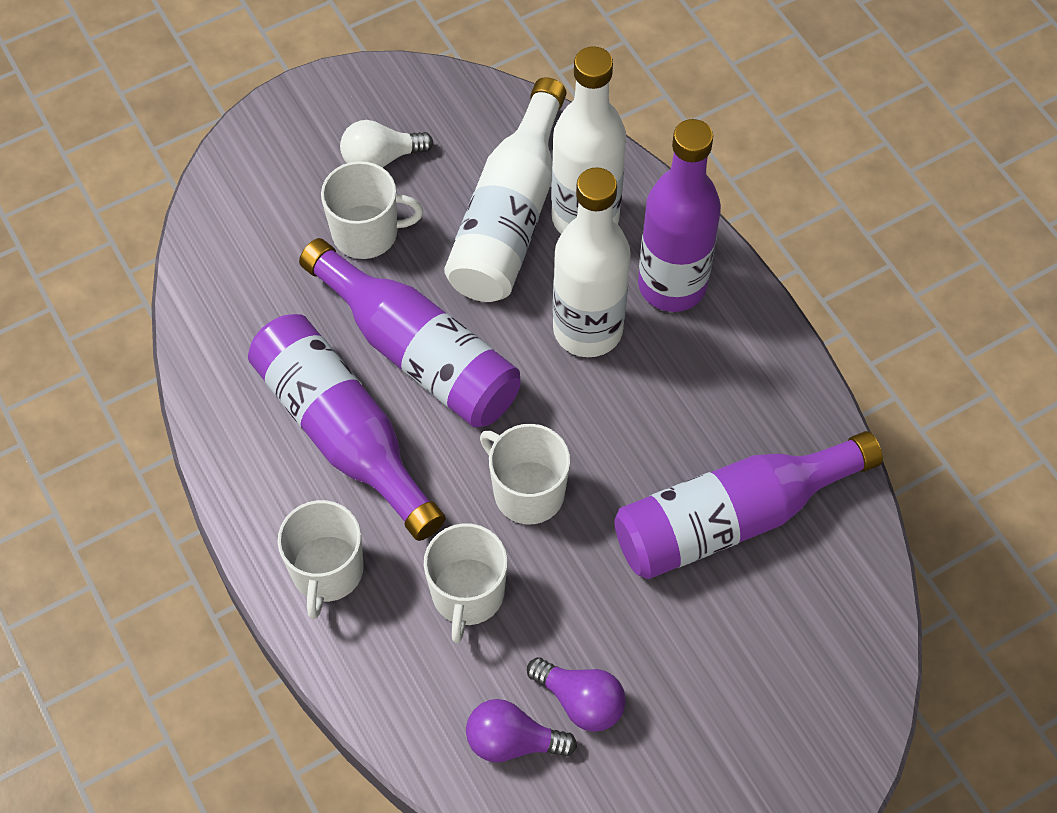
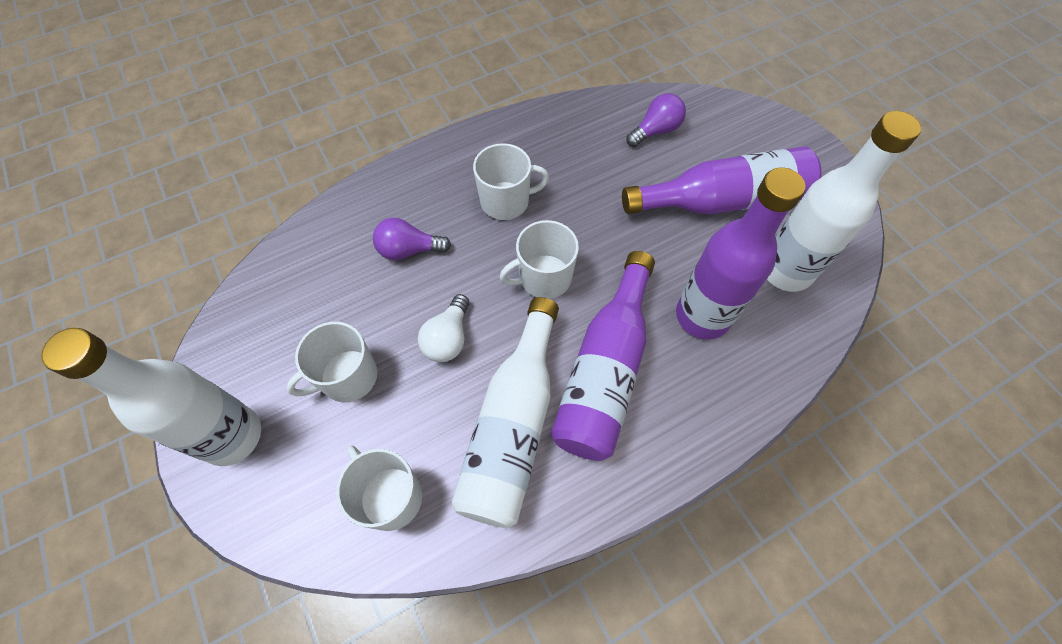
purple bottle: 4 -> 3

